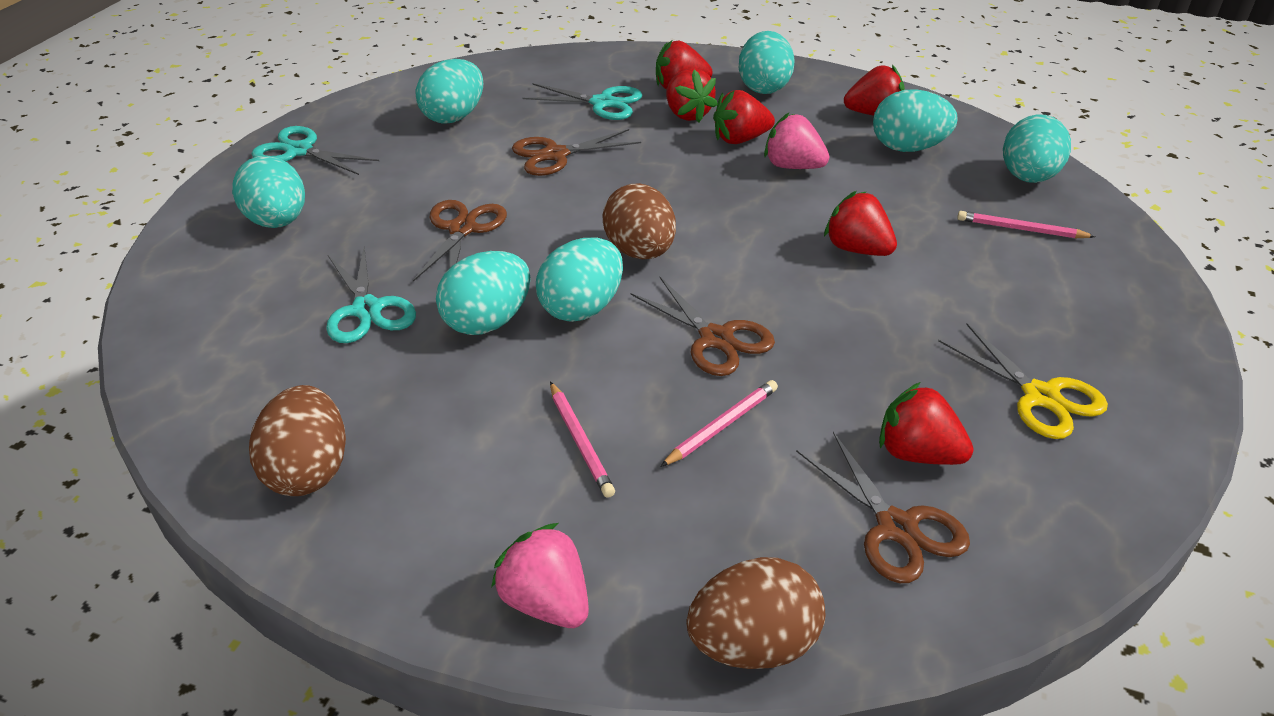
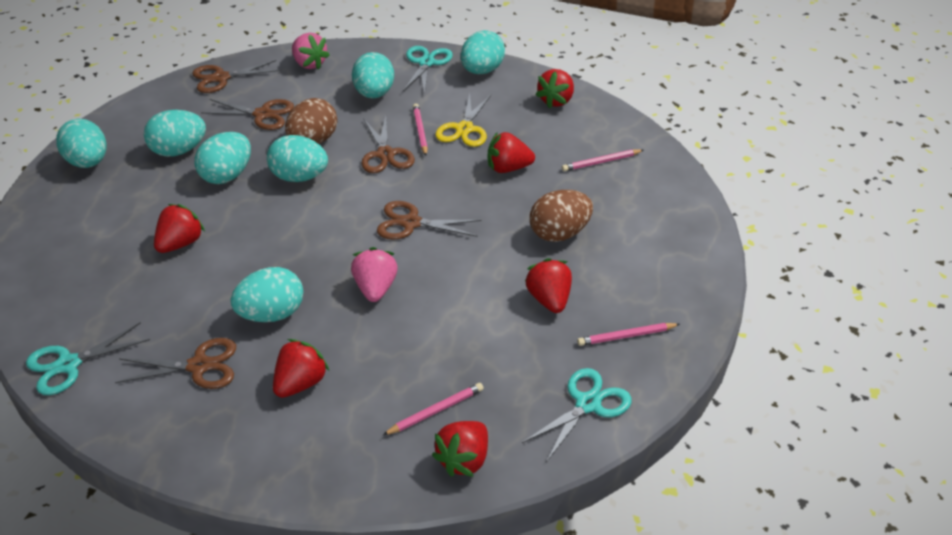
brown egg: 3 -> 2
brown scissors: 4 -> 5
pink pencil: 3 -> 4

